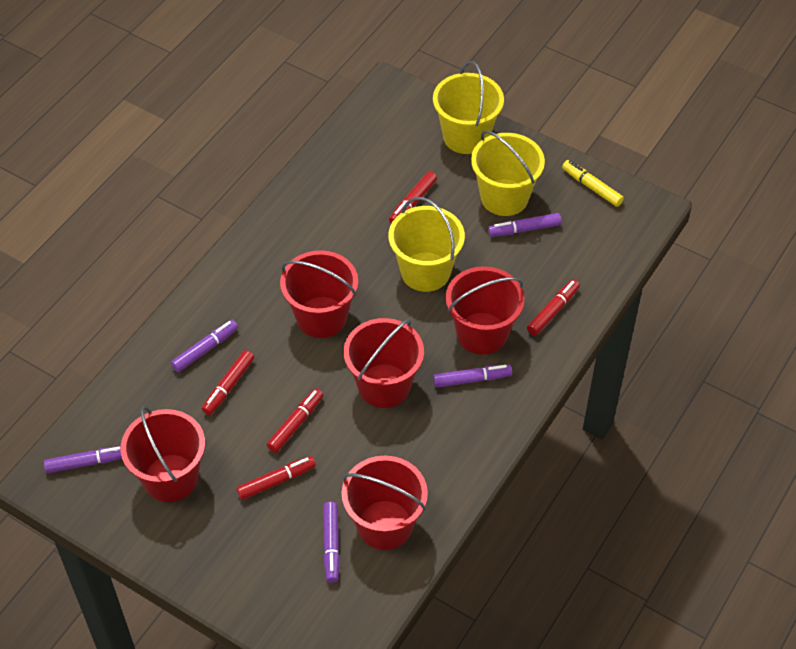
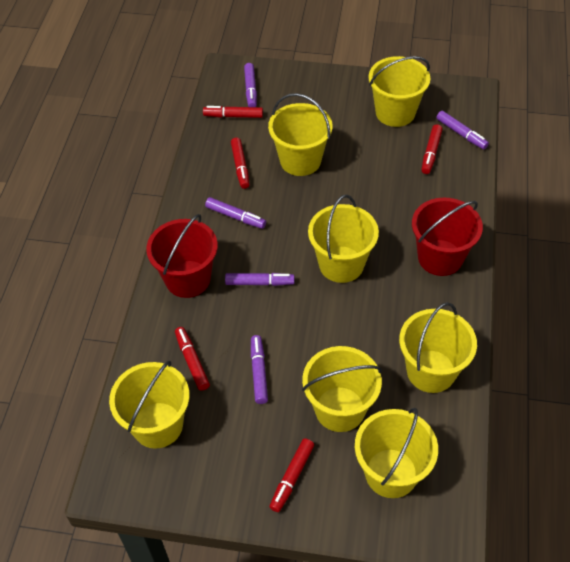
red bucket: 5 -> 2
yellow bucket: 3 -> 7
yellow marker: 1 -> 0

